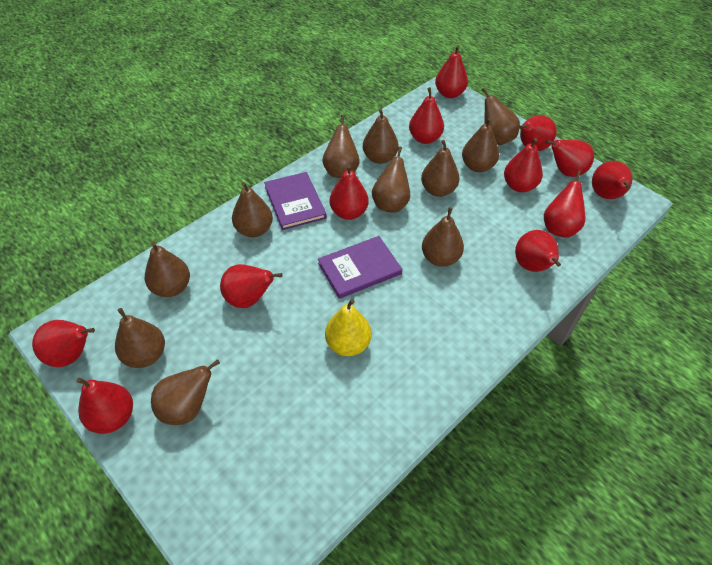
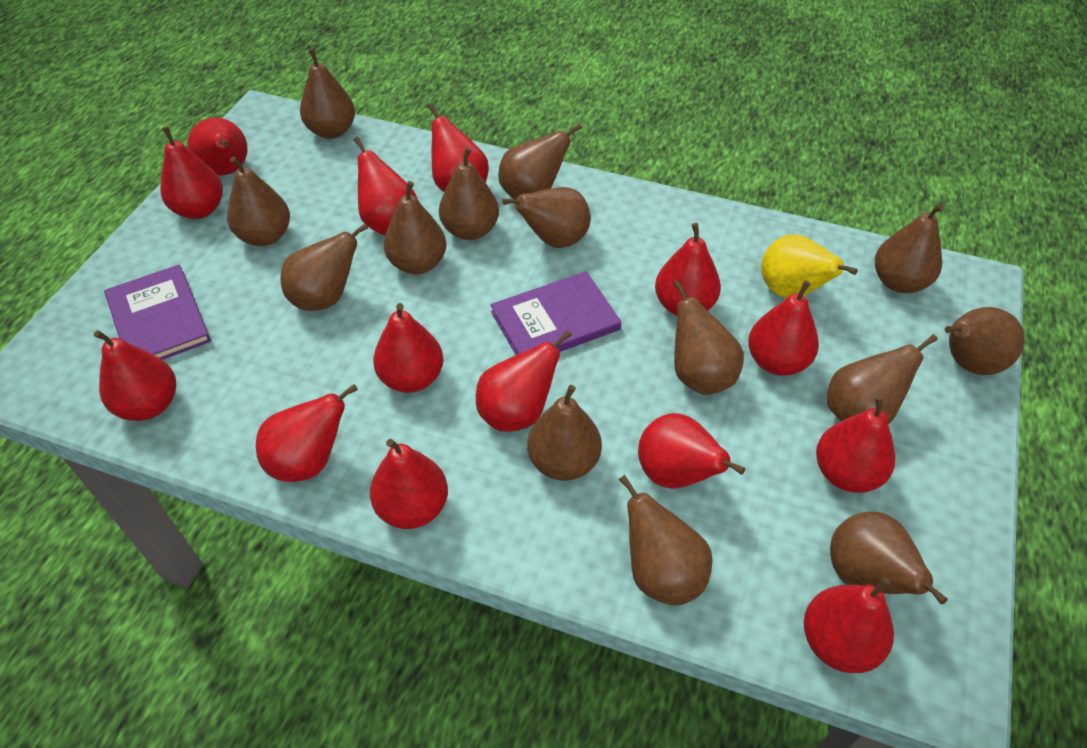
brown pear: 11 -> 14
red pear: 12 -> 14

